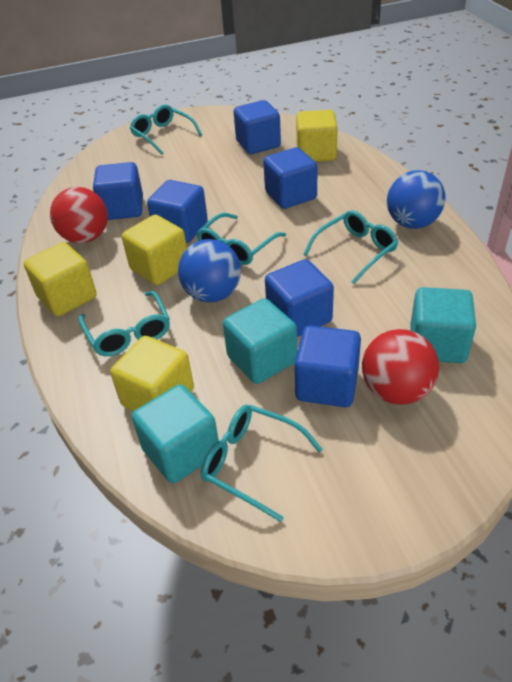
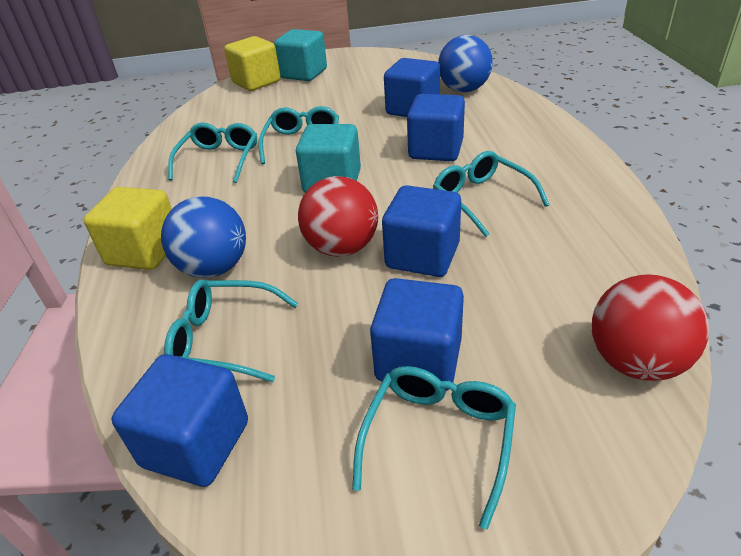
blue cube: 6 -> 5
turquoise cube: 3 -> 2
yellow cube: 4 -> 2

